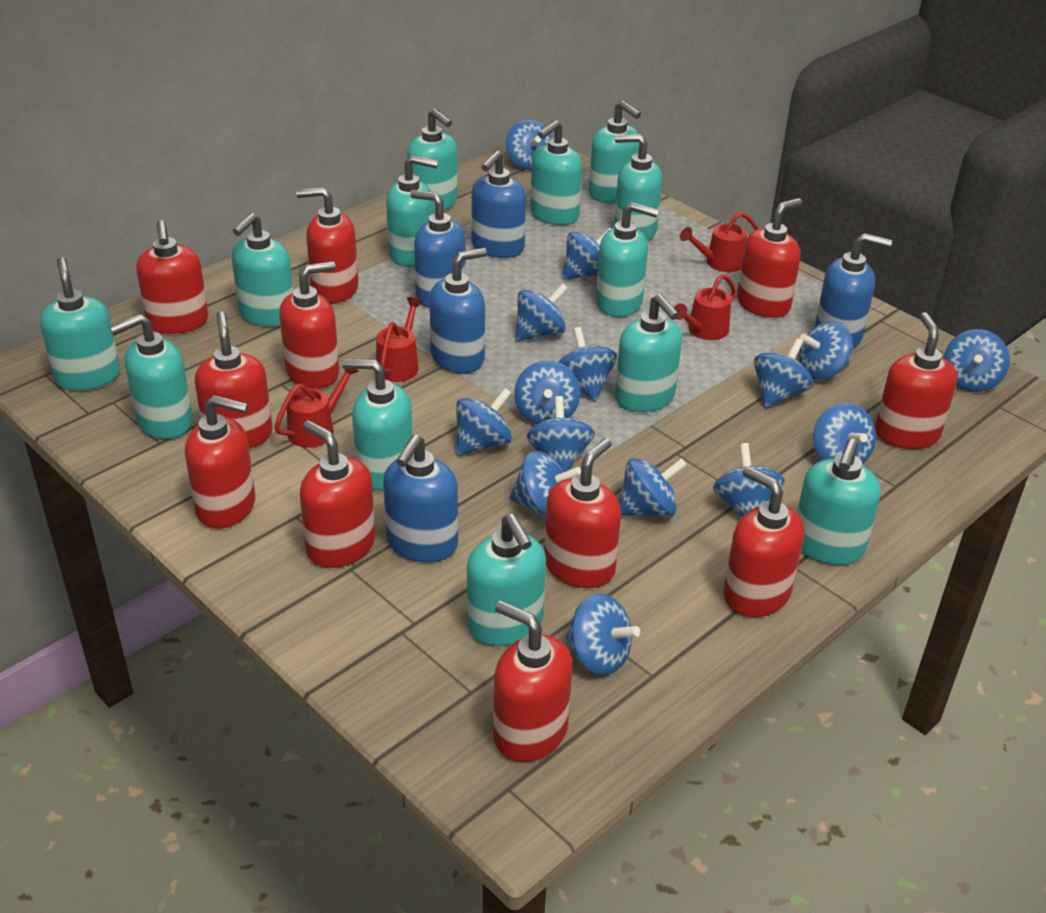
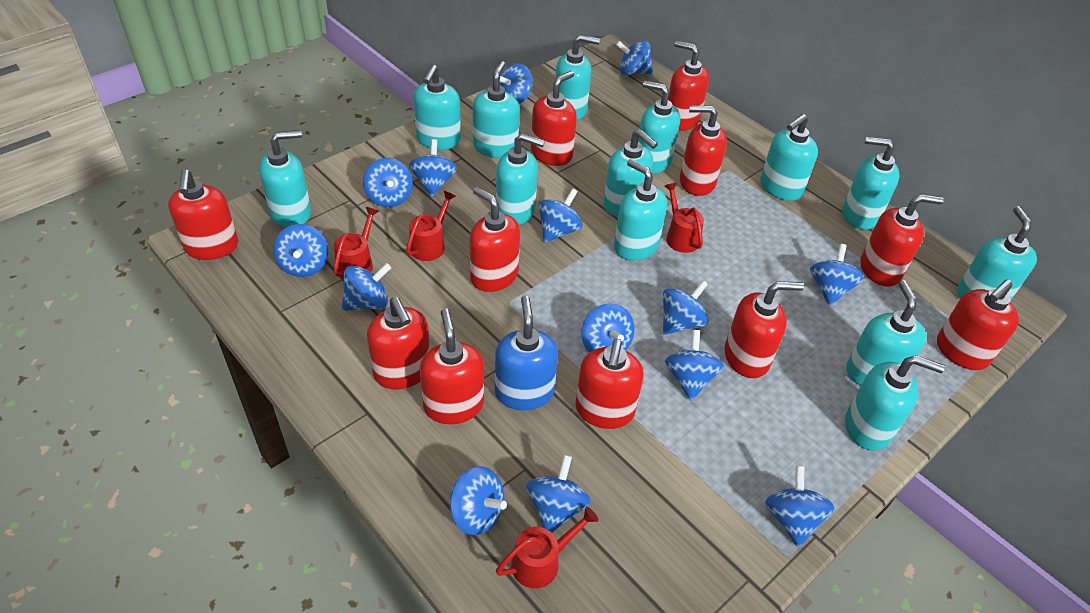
blue soap dispenser: 5 -> 1
blue spinning top: 15 -> 14

